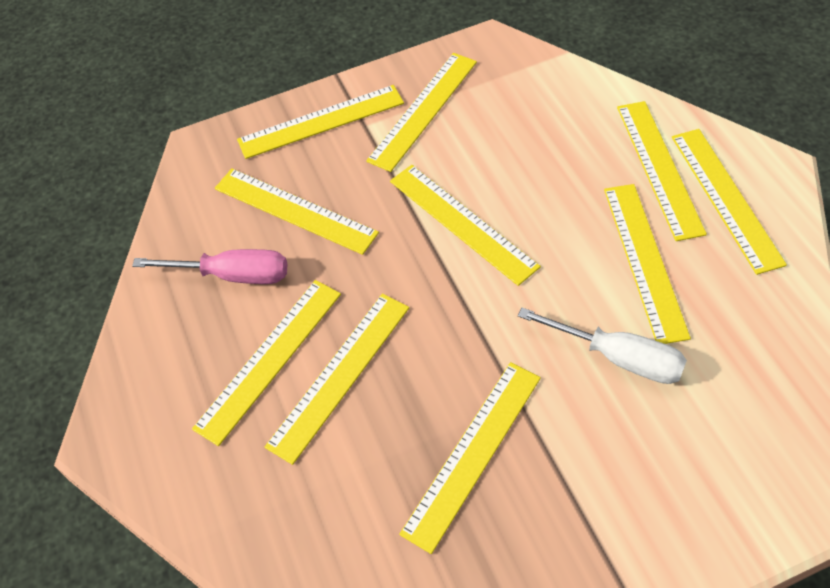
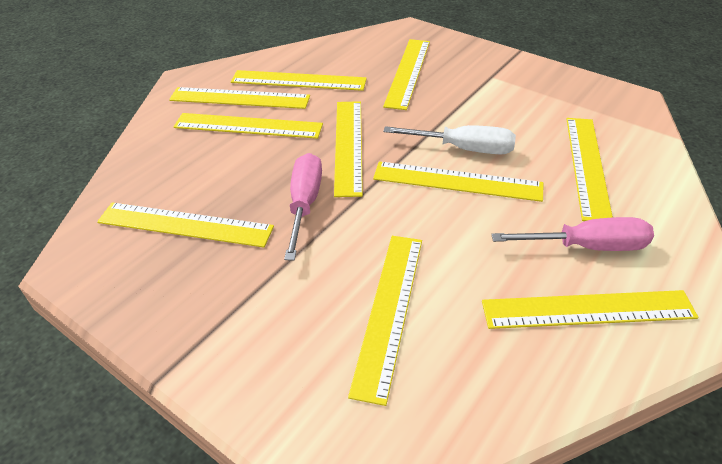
pink screwdriver: 1 -> 2

